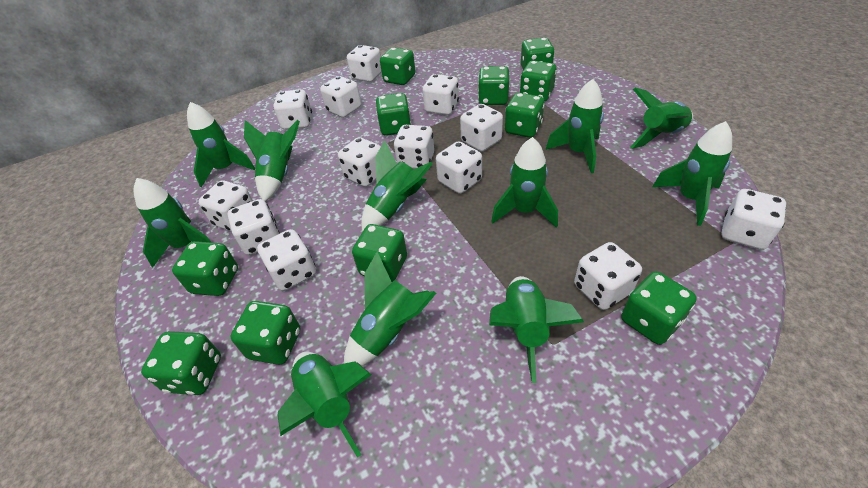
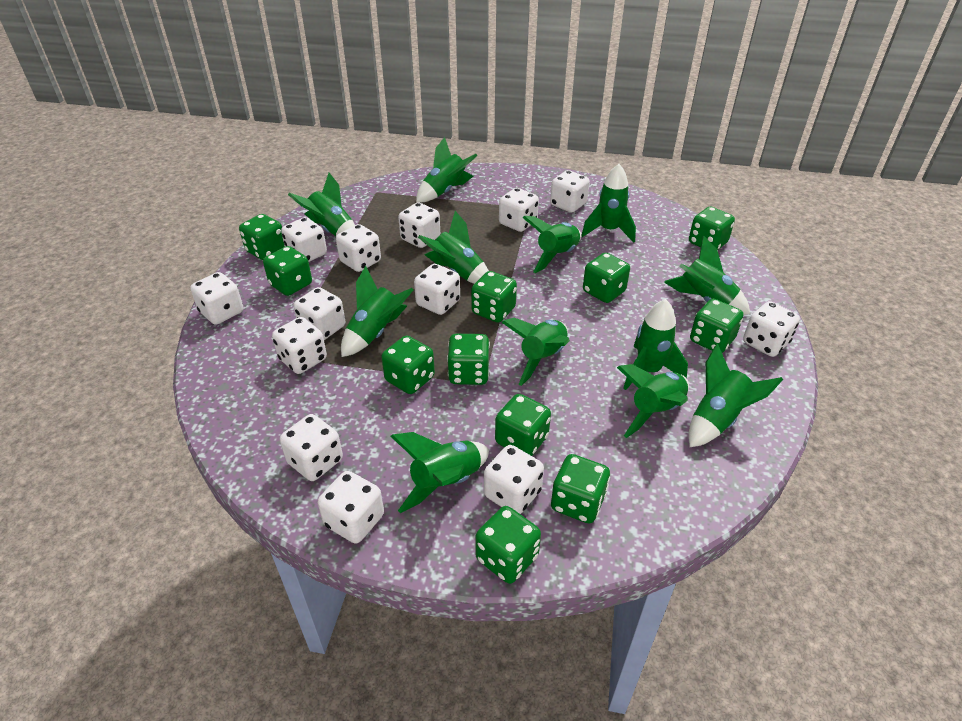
green rocket: 11 -> 12

